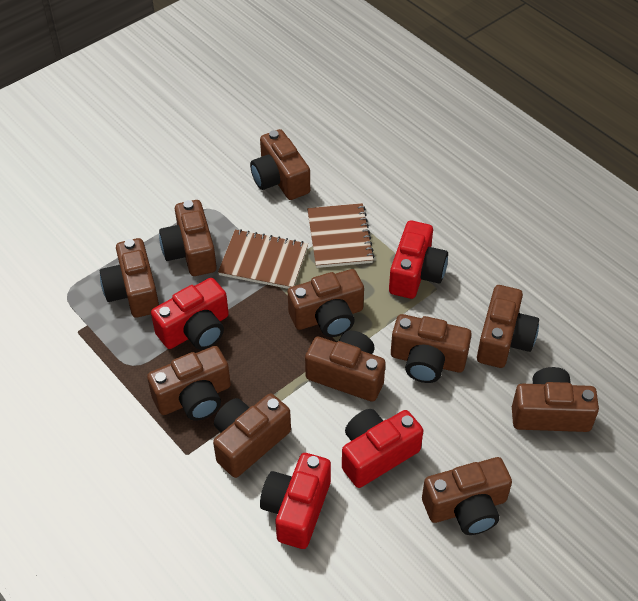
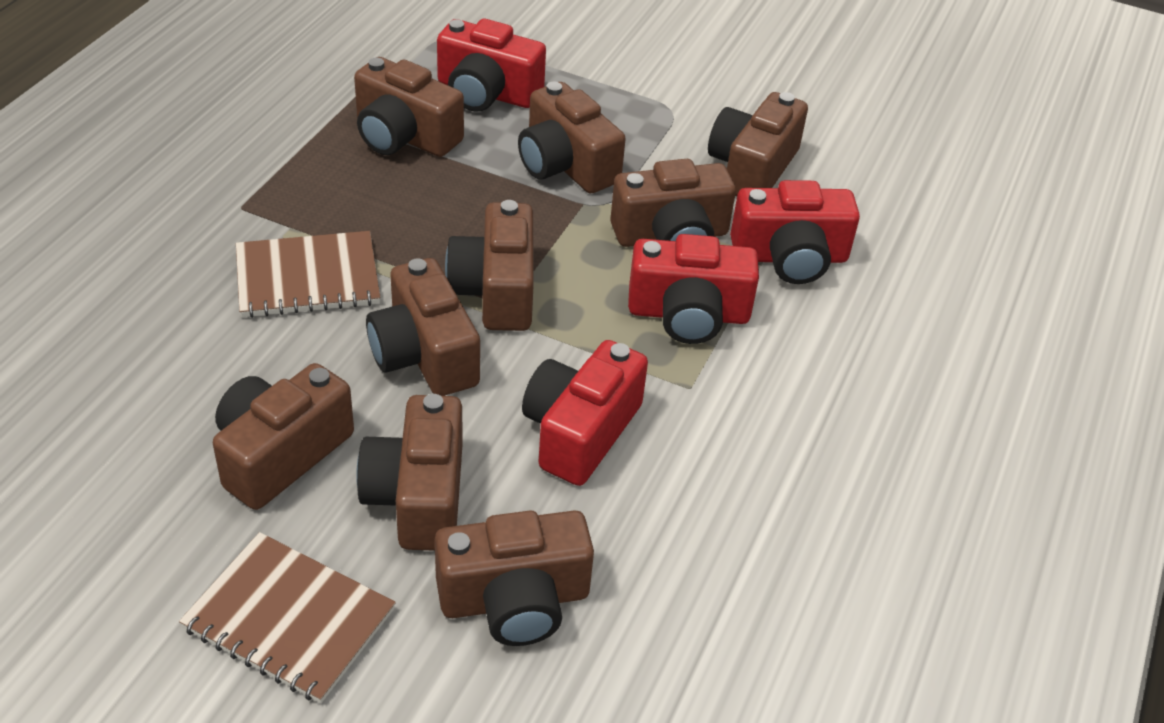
brown camera: 11 -> 9

